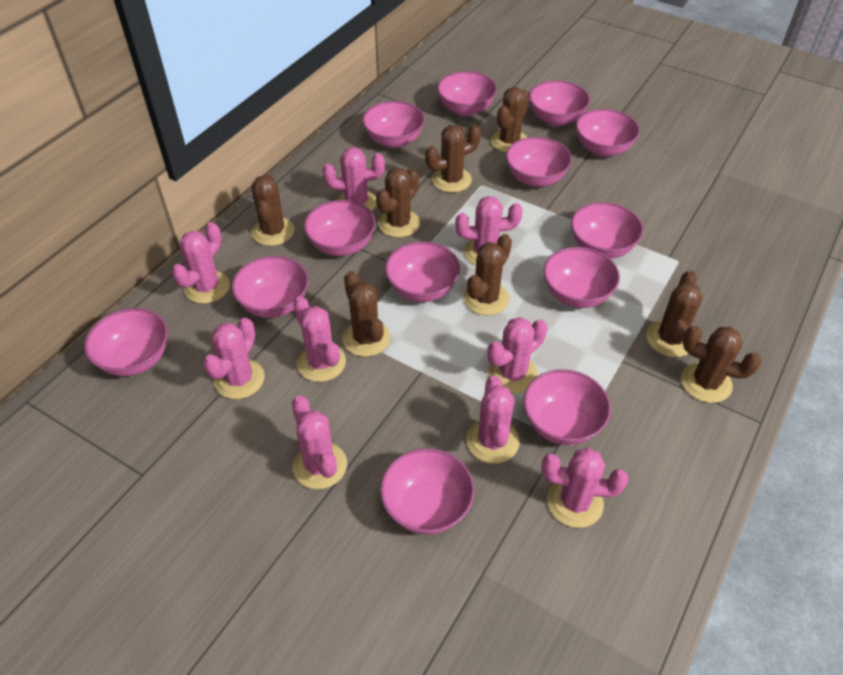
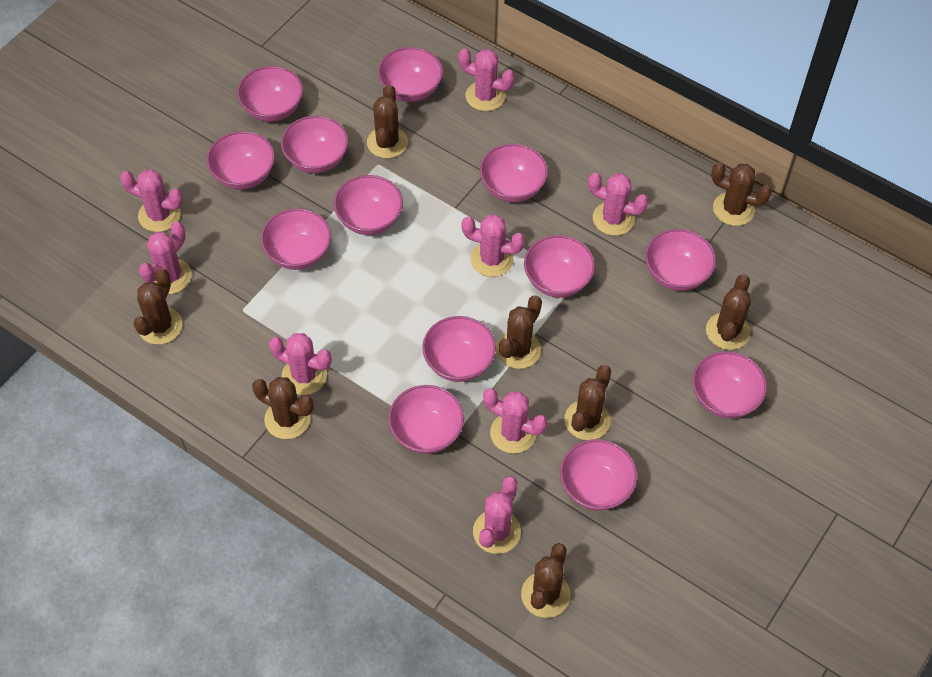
pink cactus: 9 -> 8

